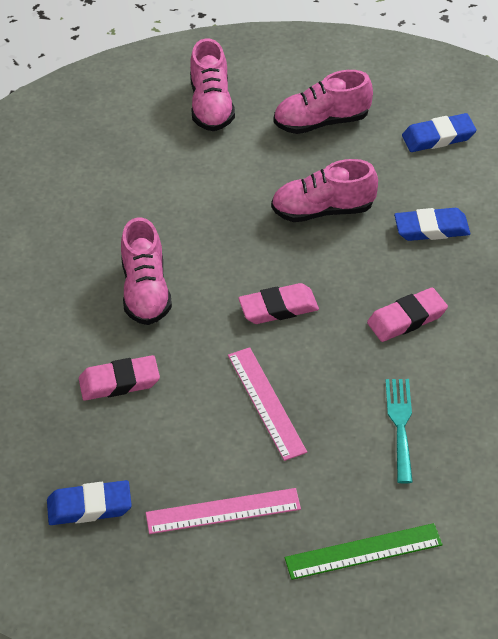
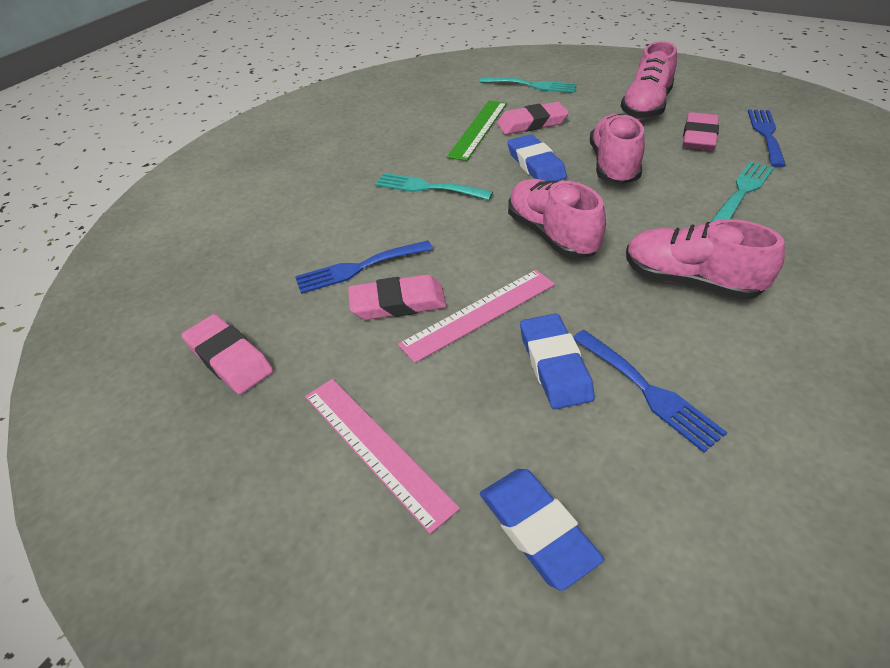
blue fork: 0 -> 3
pink eraser: 3 -> 4
turquoise fork: 1 -> 3

